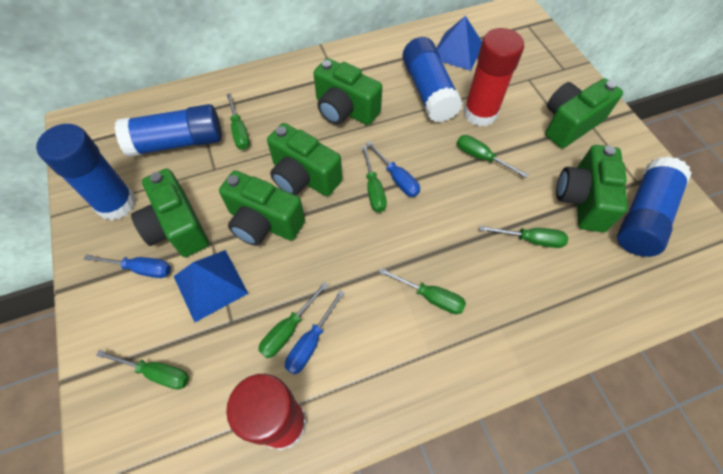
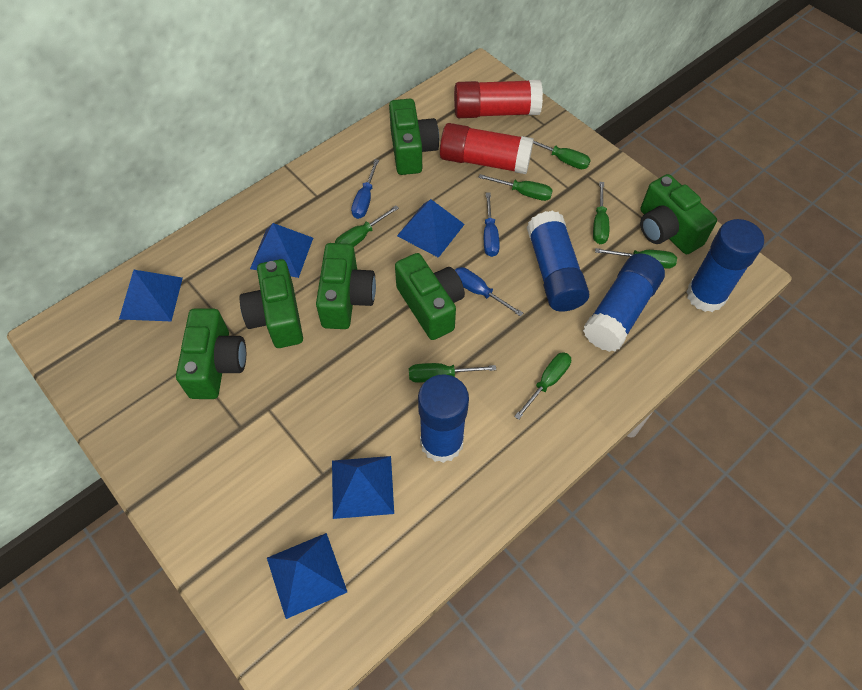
blue pyramid: 2 -> 5

